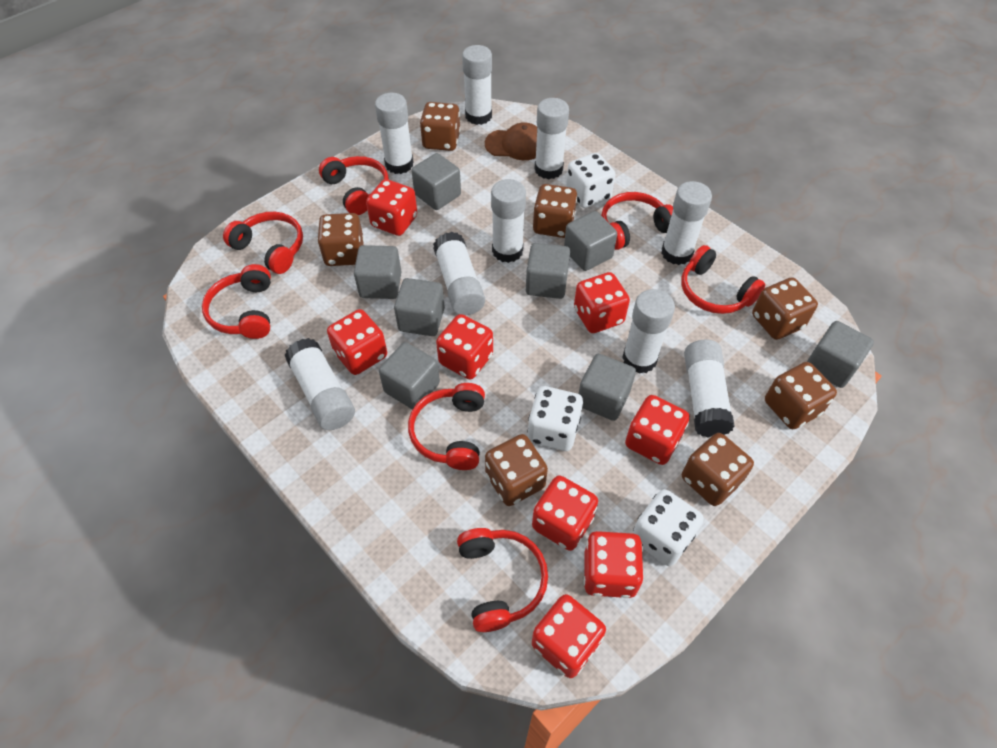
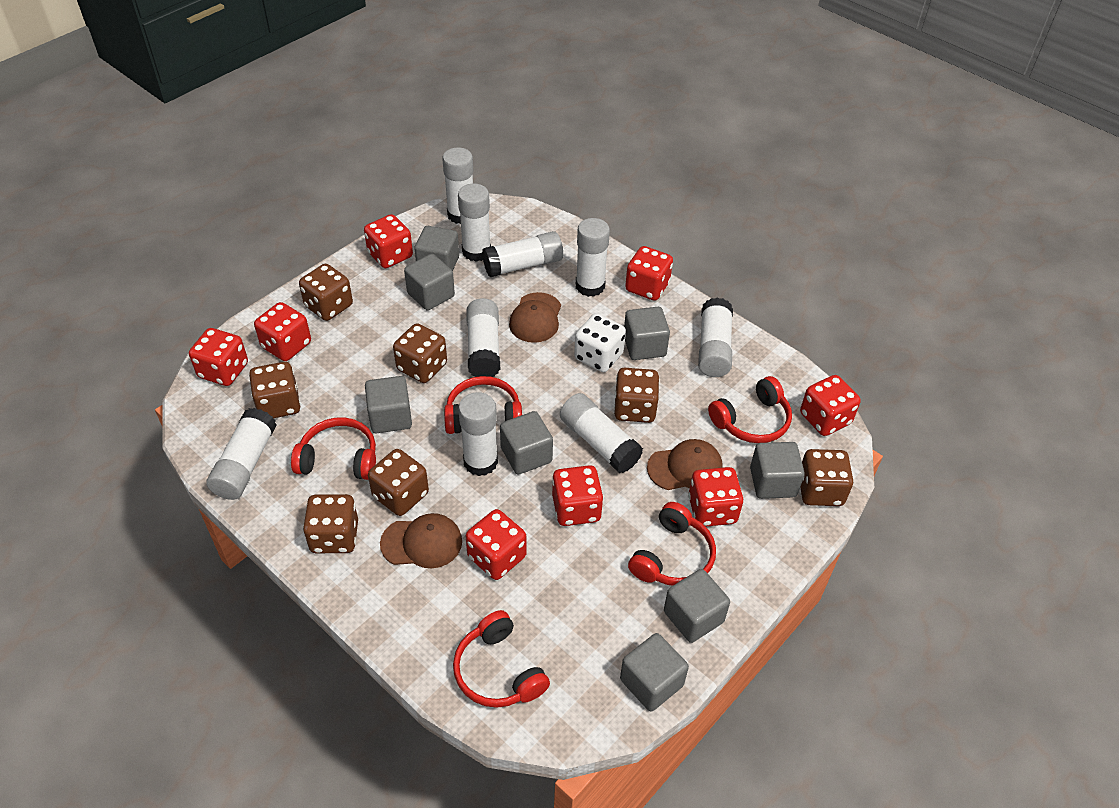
brown cap: 1 -> 3
red headphones: 7 -> 5
white dice: 3 -> 1

